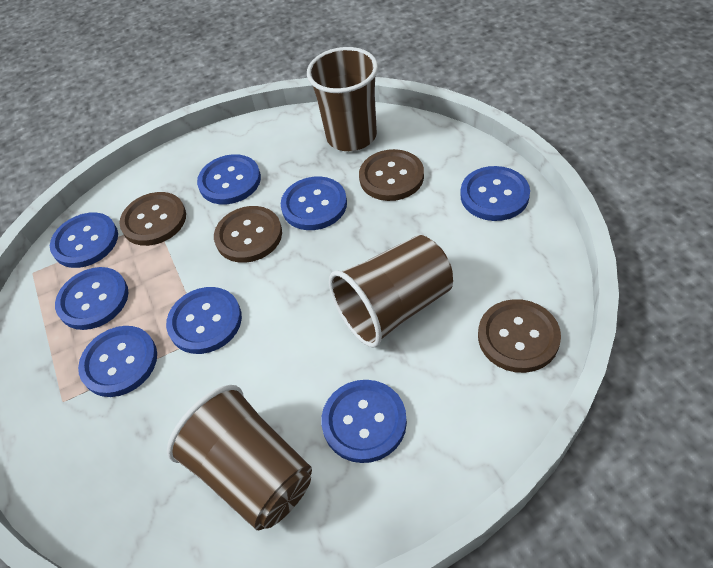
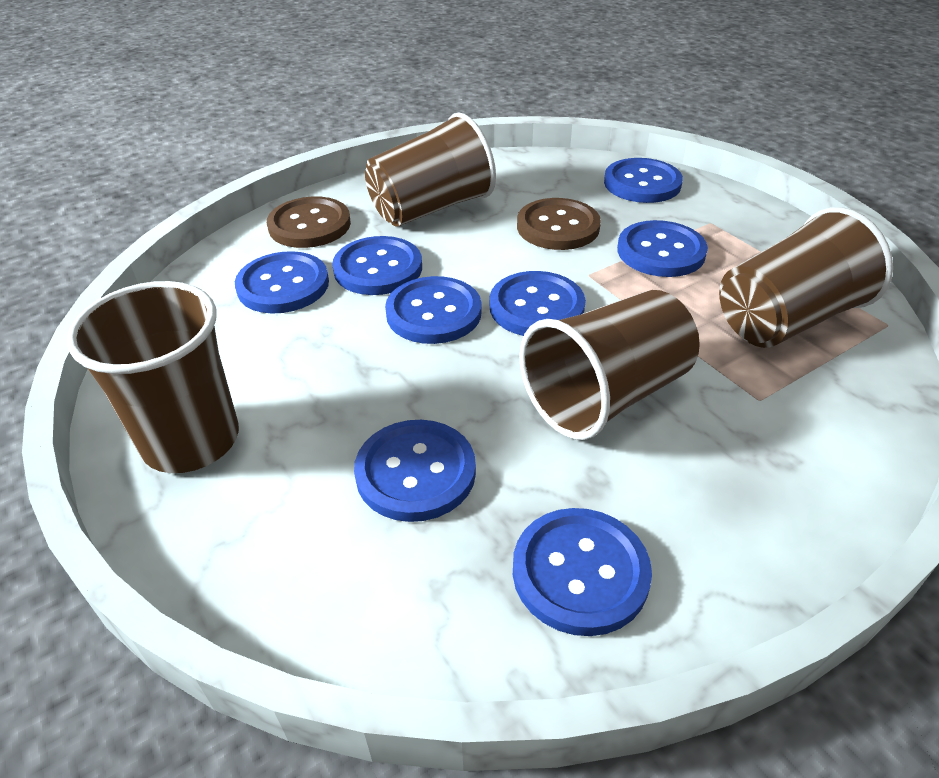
brown button: 4 -> 2
brown cup: 3 -> 4

